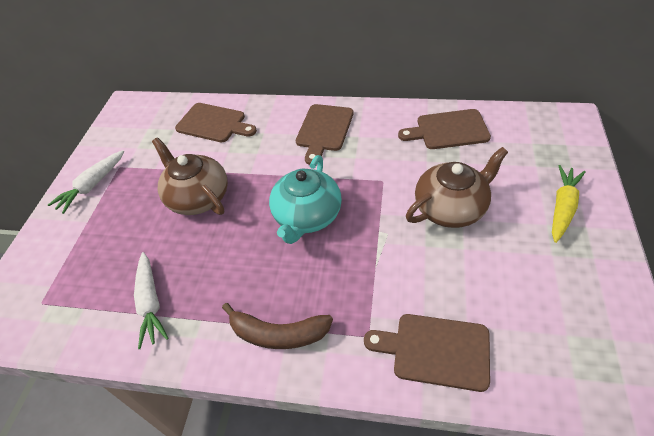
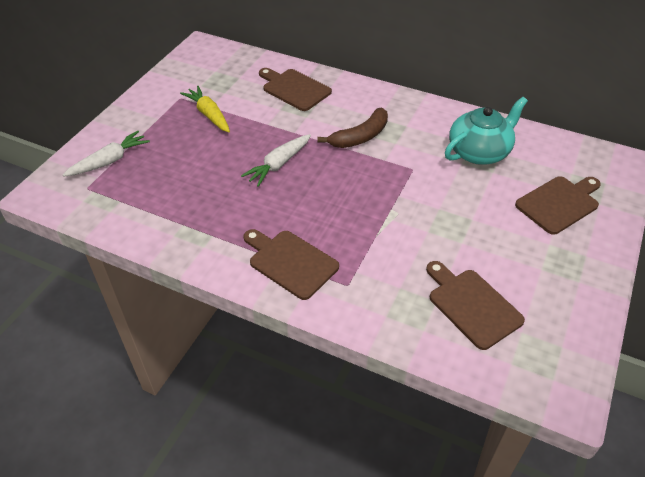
brown teapot: 2 -> 0

